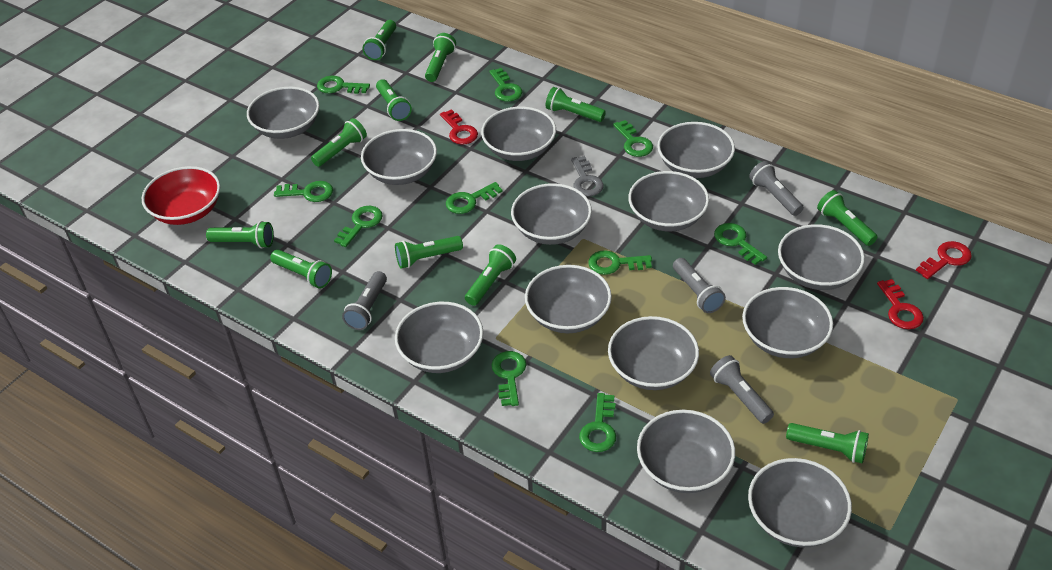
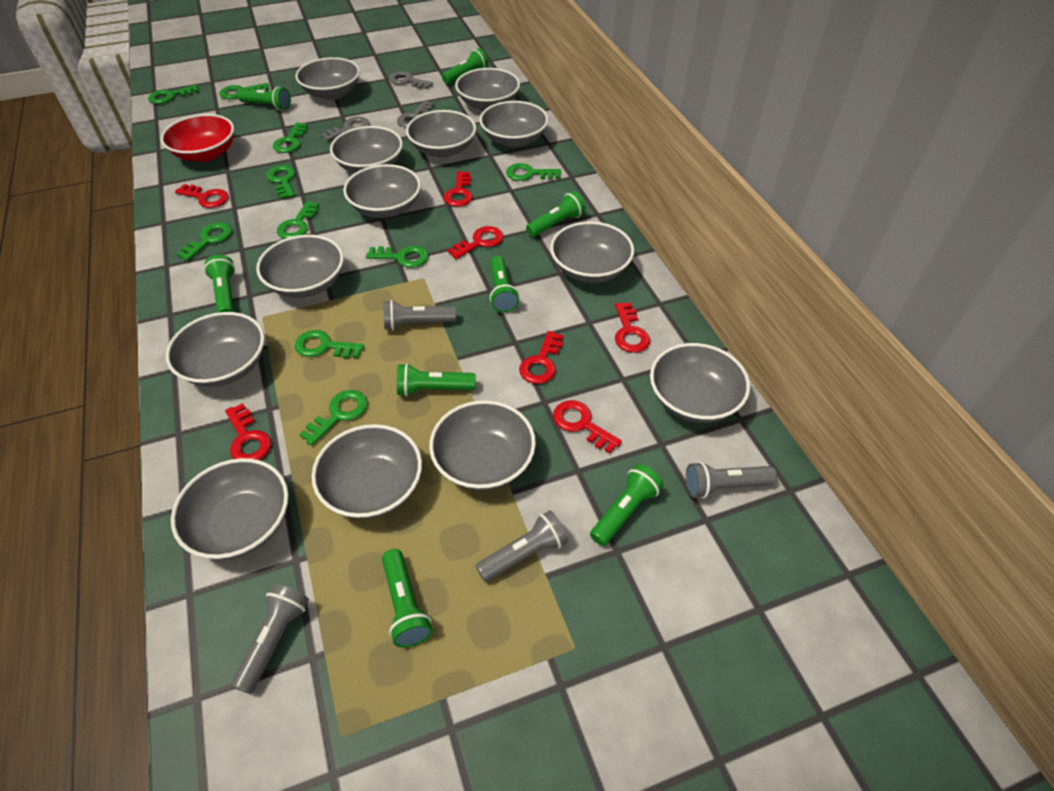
green flashlight: 11 -> 8
grey key: 1 -> 3
red key: 3 -> 7

